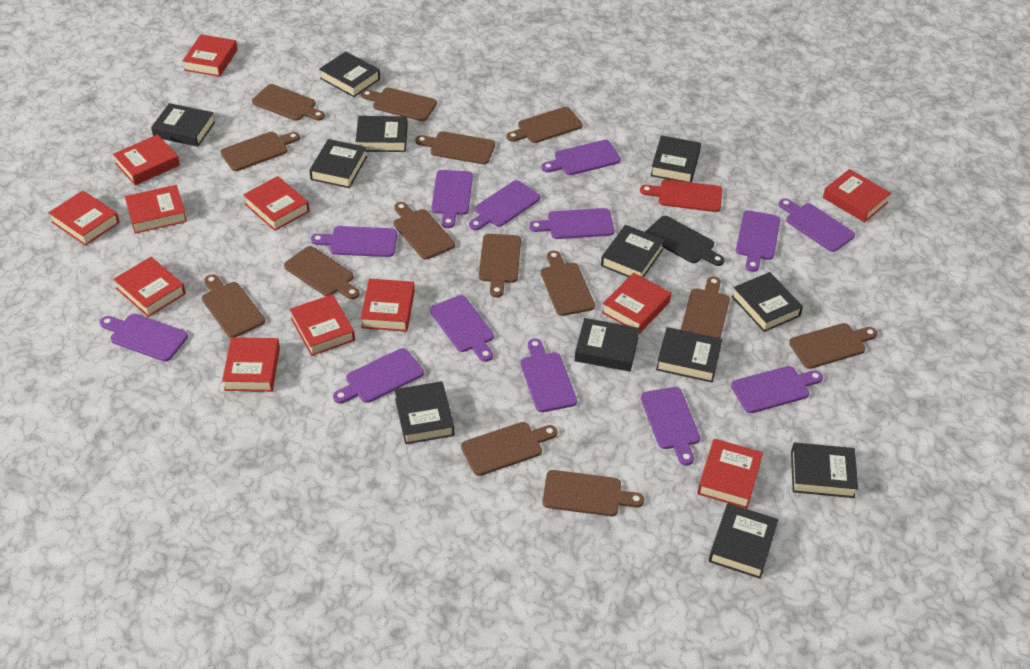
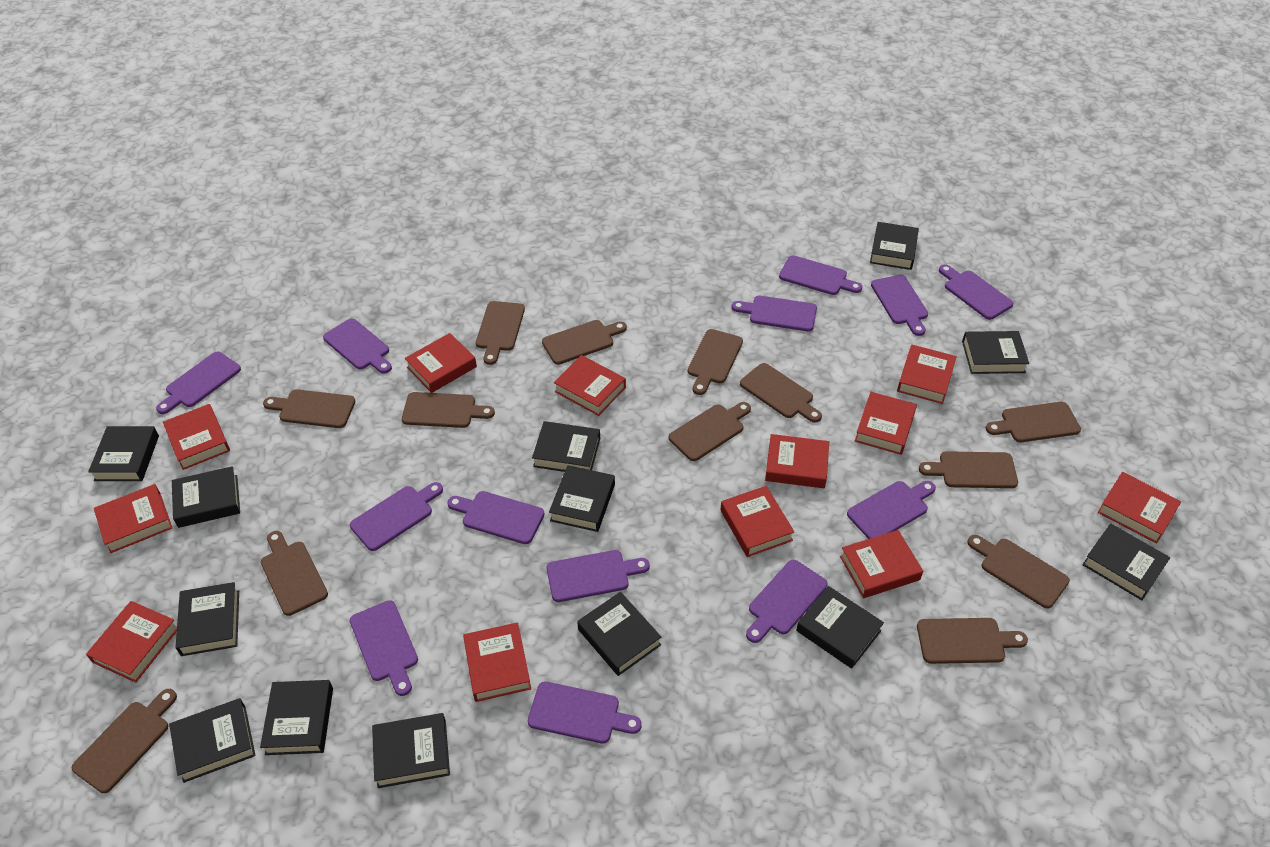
black book: 12 -> 13
black cutting board: 1 -> 0
brown cutting board: 14 -> 13
red cutting board: 1 -> 0

